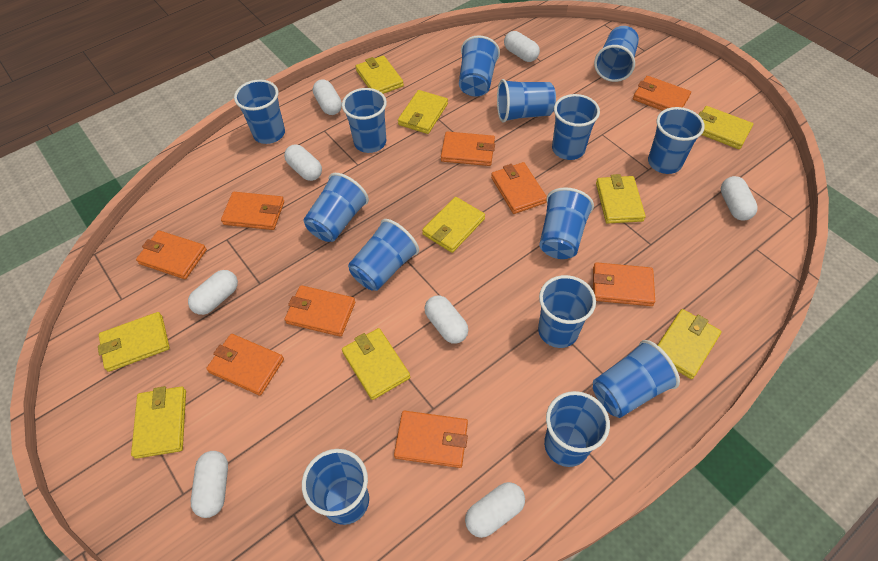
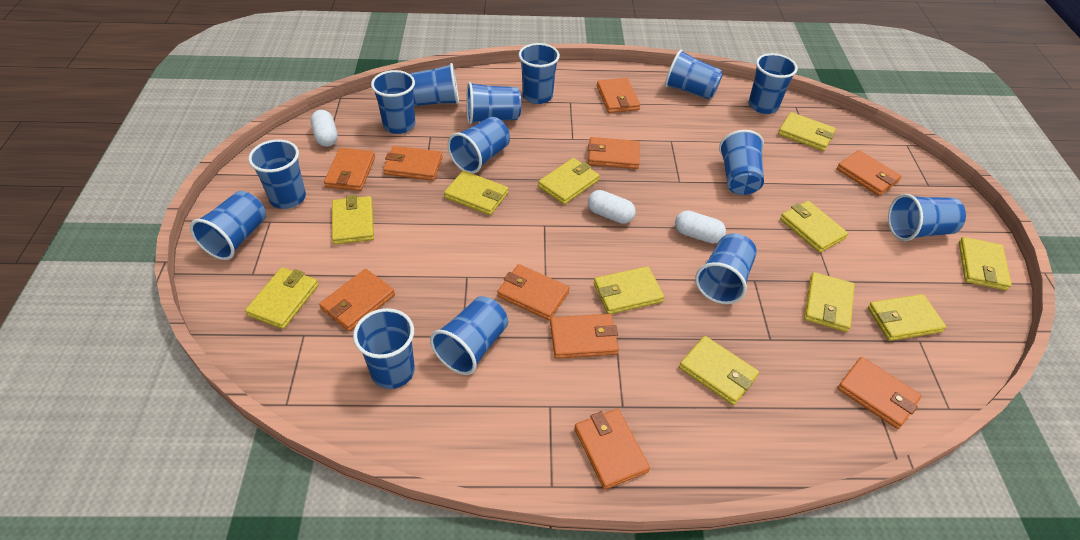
orange wallet: 9 -> 10
white capsule: 8 -> 3
yellow wallet: 9 -> 11

